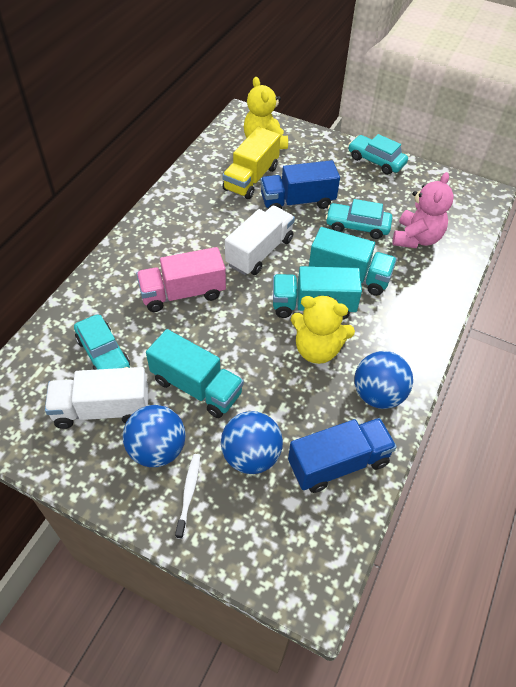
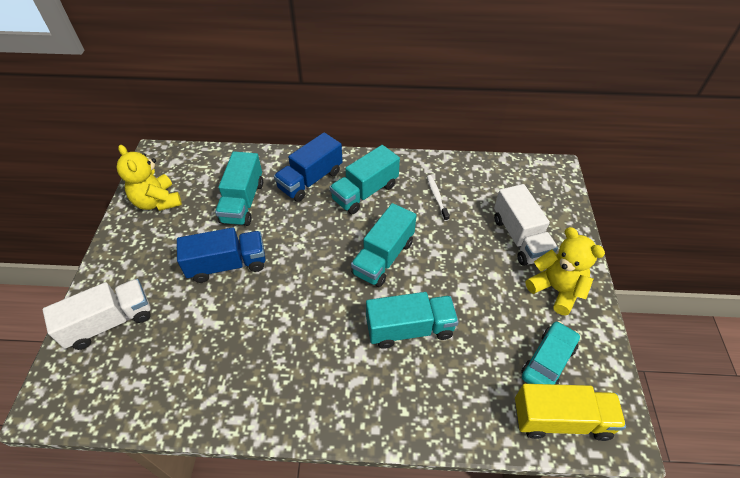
blue ball: 3 -> 0
pink teddy bear: 1 -> 0
pink truck: 1 -> 0
turquoise car: 3 -> 1
turquoise truck: 3 -> 4

